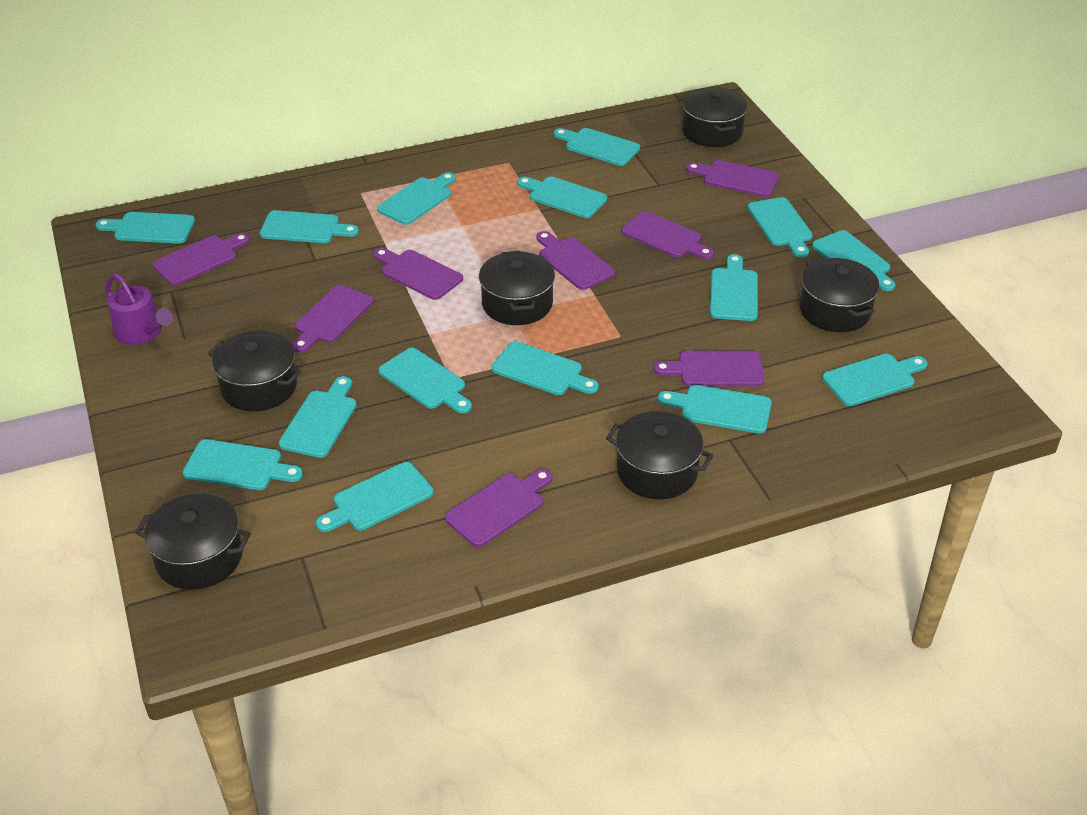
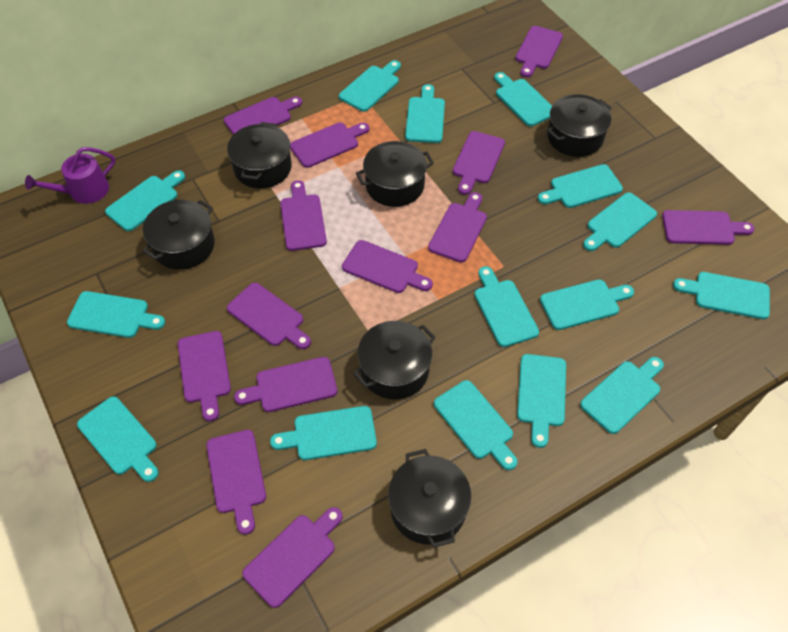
purple cutting board: 8 -> 13

